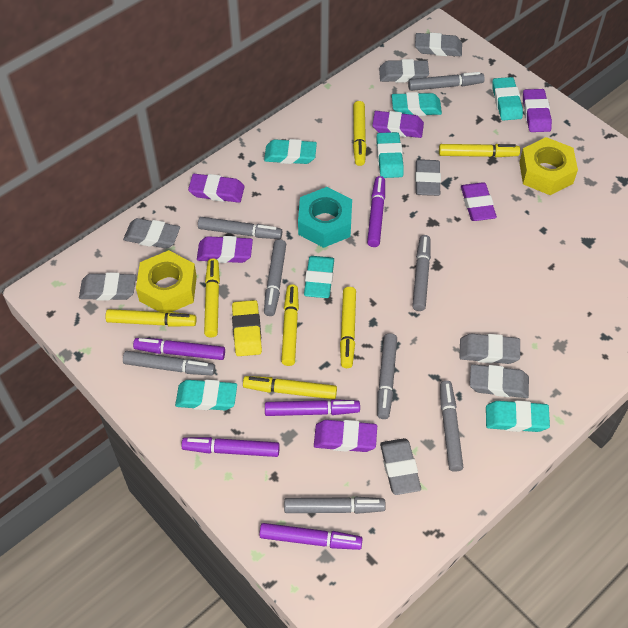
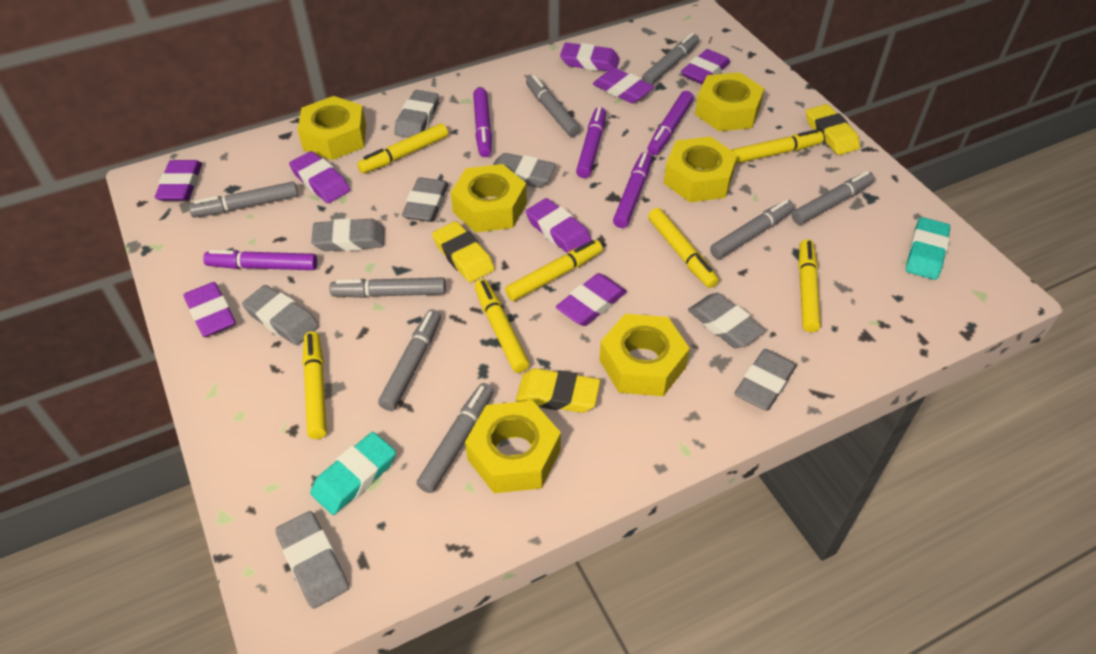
purple eraser: 6 -> 8
turquoise eraser: 7 -> 2
turquoise nut: 1 -> 0
yellow eraser: 1 -> 3
yellow nut: 2 -> 6

